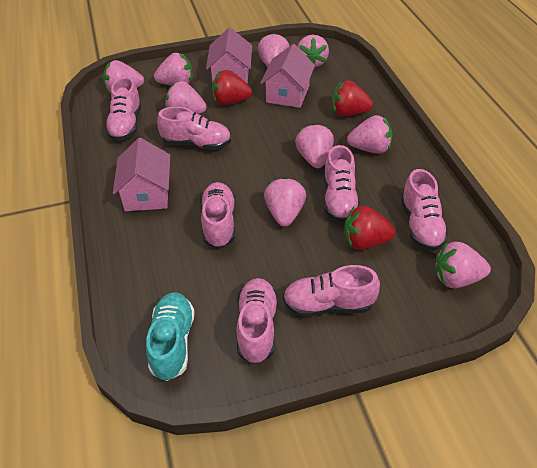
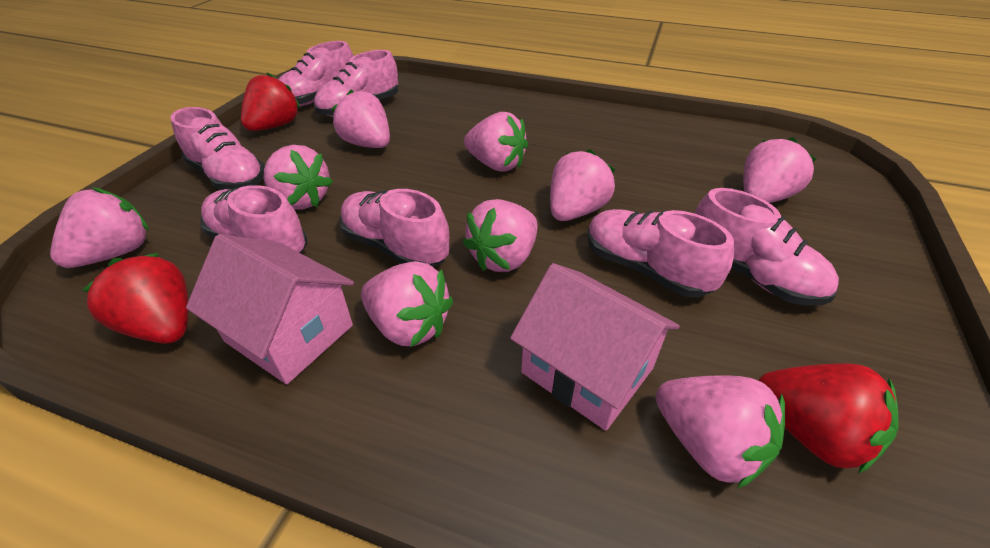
pink house: 3 -> 2
turquoise shoe: 1 -> 0

